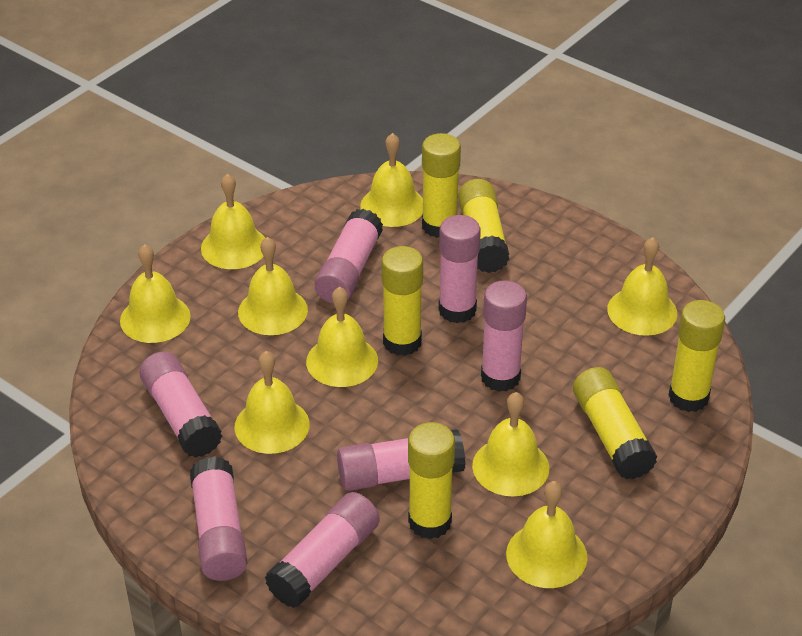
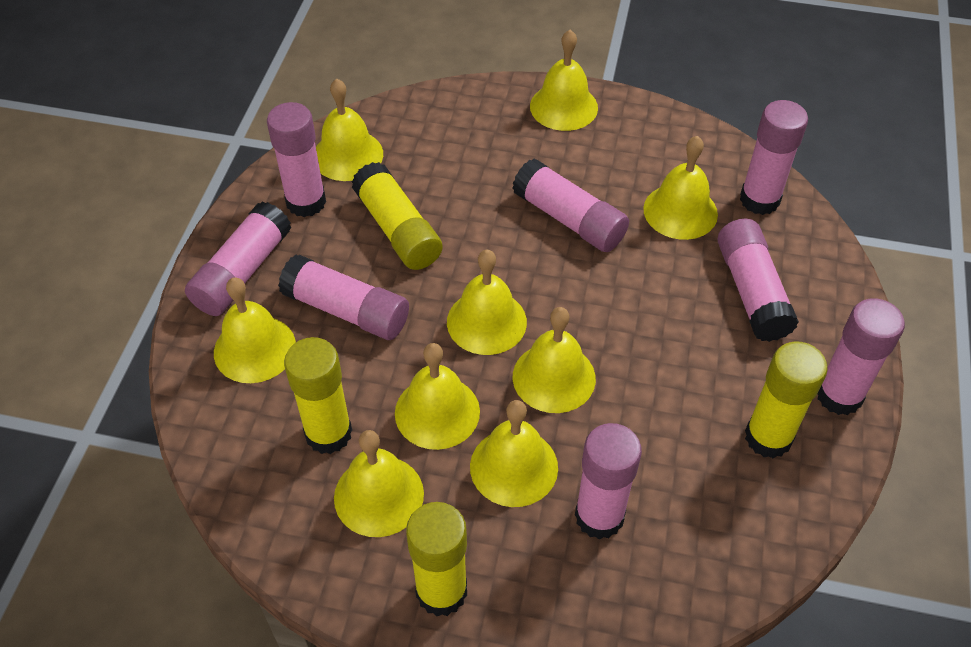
pink glue stick: 7 -> 8
yellow glue stick: 6 -> 4

